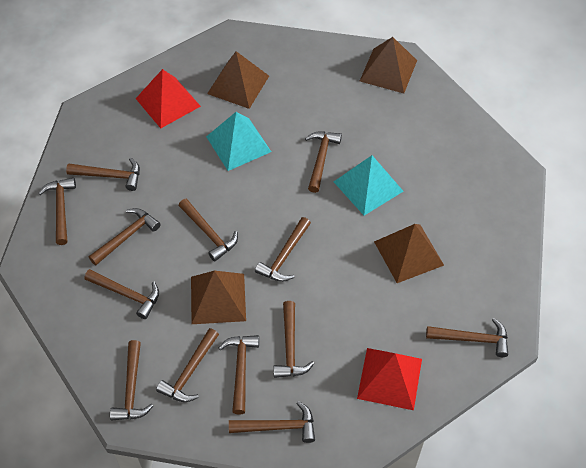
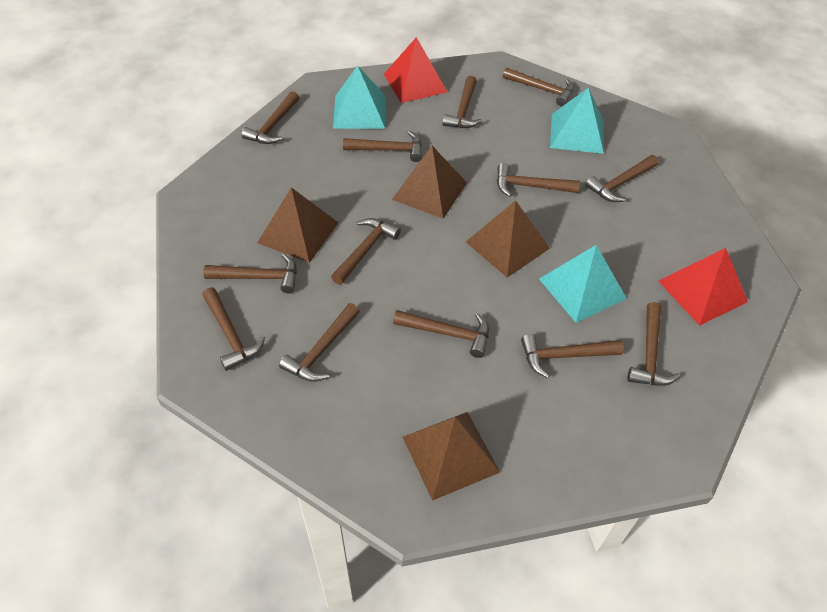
turquoise pyramid: 2 -> 3

